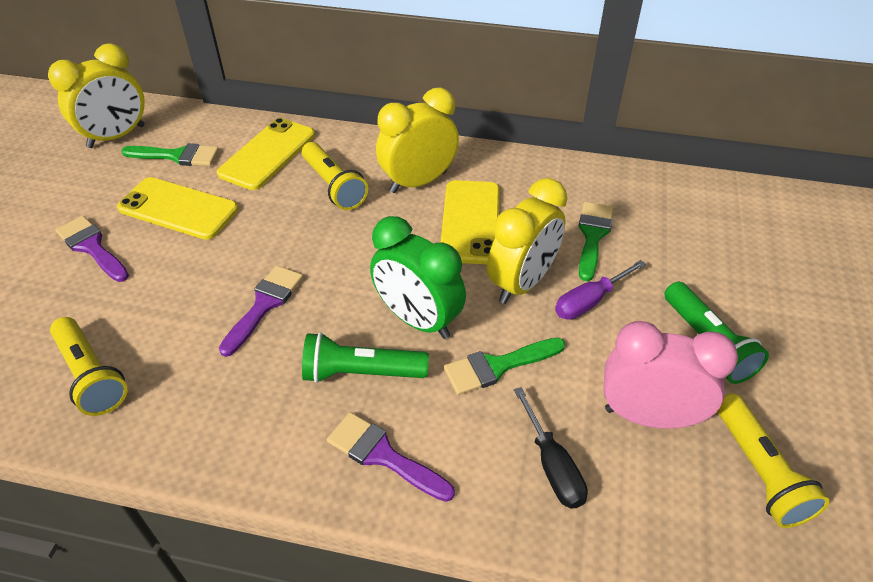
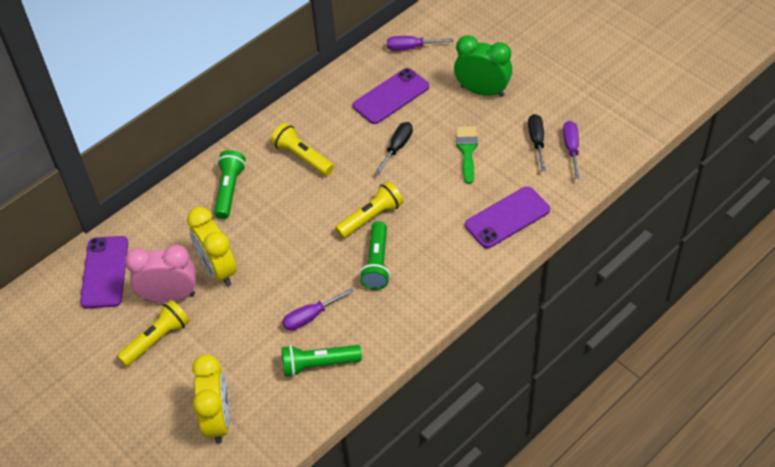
black screwdriver: 1 -> 2
green brush: 3 -> 1
green flashlight: 2 -> 3
purple brush: 3 -> 0
purple phone: 0 -> 3
purple screwdriver: 1 -> 3
yellow clock: 3 -> 2
yellow phone: 3 -> 0

